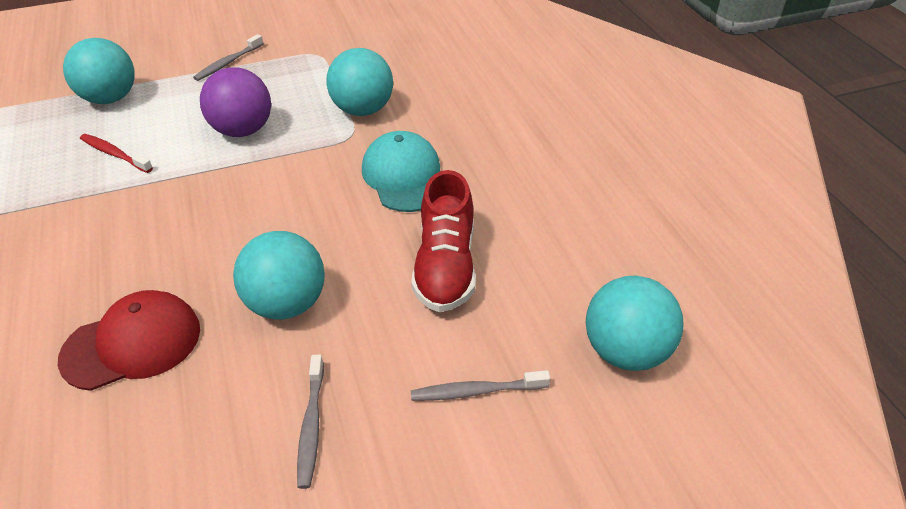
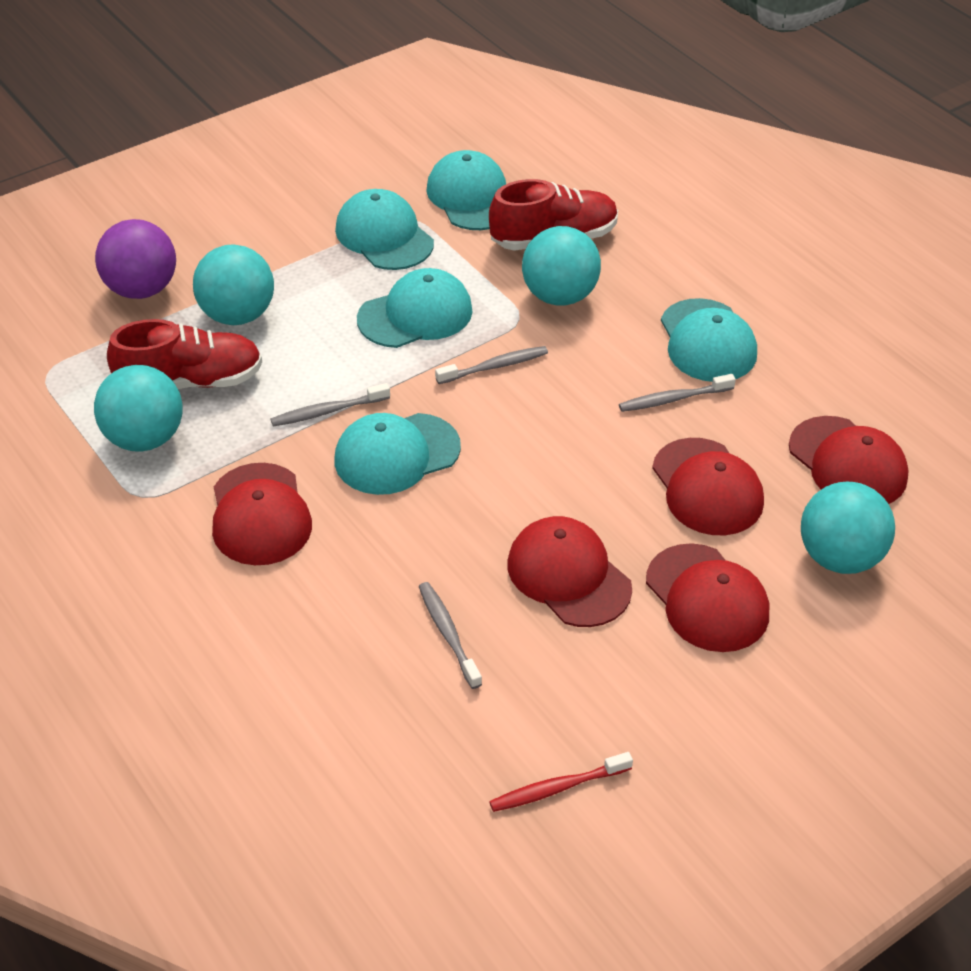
grey toothbrush: 3 -> 4
red cap: 1 -> 5
red shoe: 1 -> 2
turquoise cap: 1 -> 5

